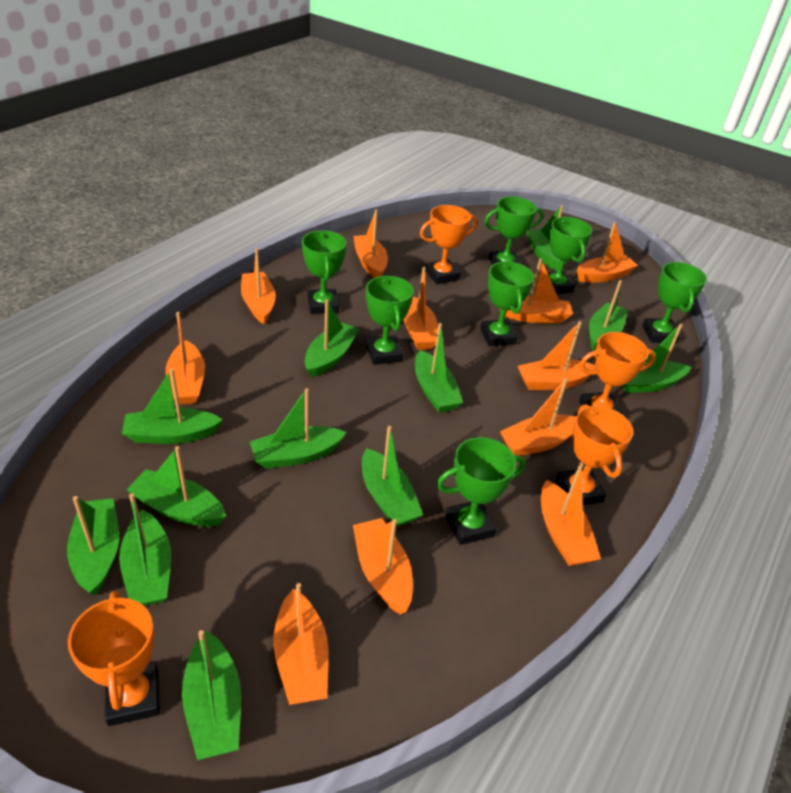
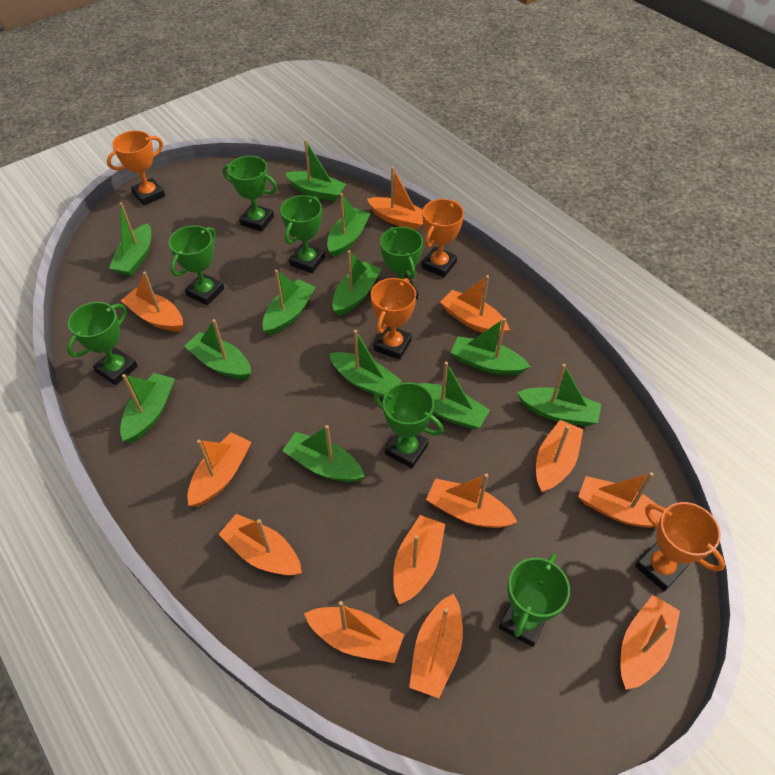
orange boat: 11 -> 12

